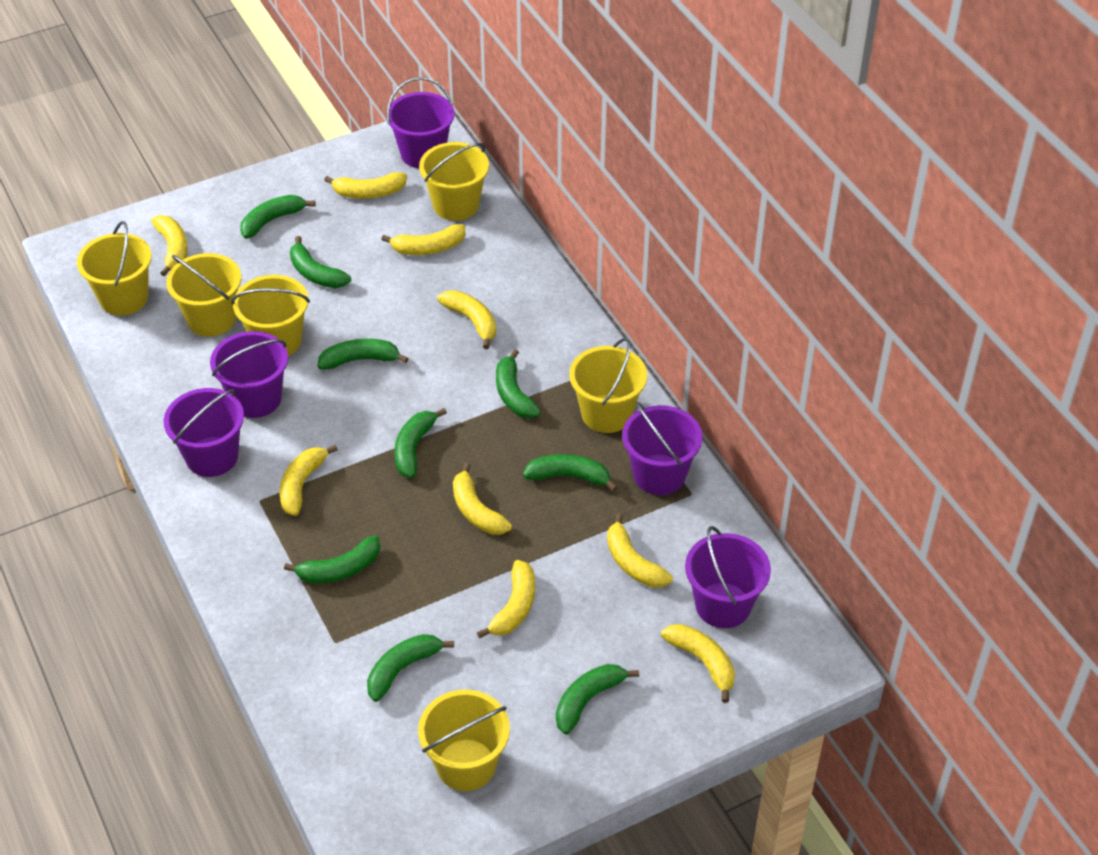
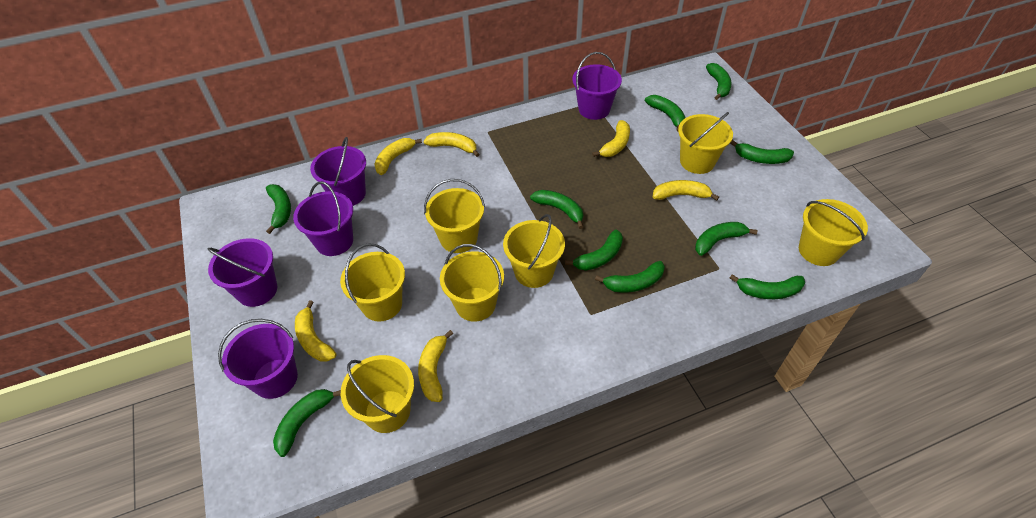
green banana: 9 -> 10
yellow banana: 9 -> 6
yellow bucket: 6 -> 7

